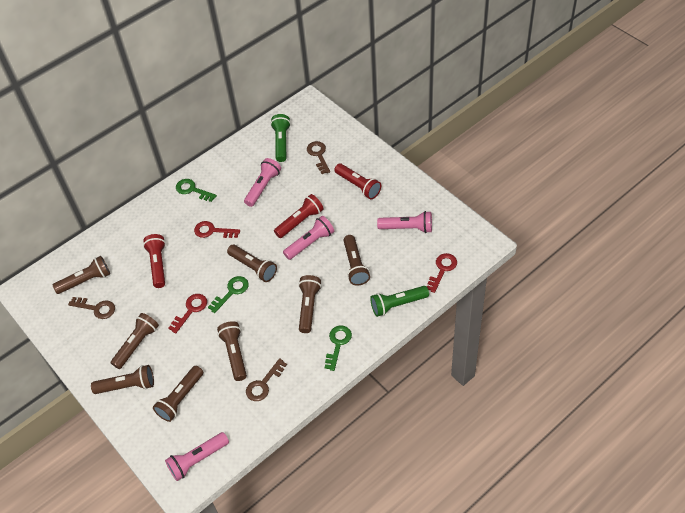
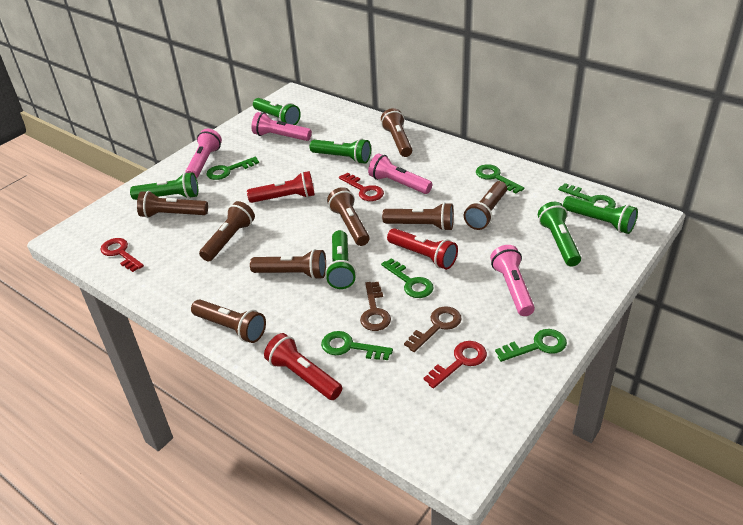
brown key: 3 -> 2
green flashlight: 2 -> 6
green key: 3 -> 6

